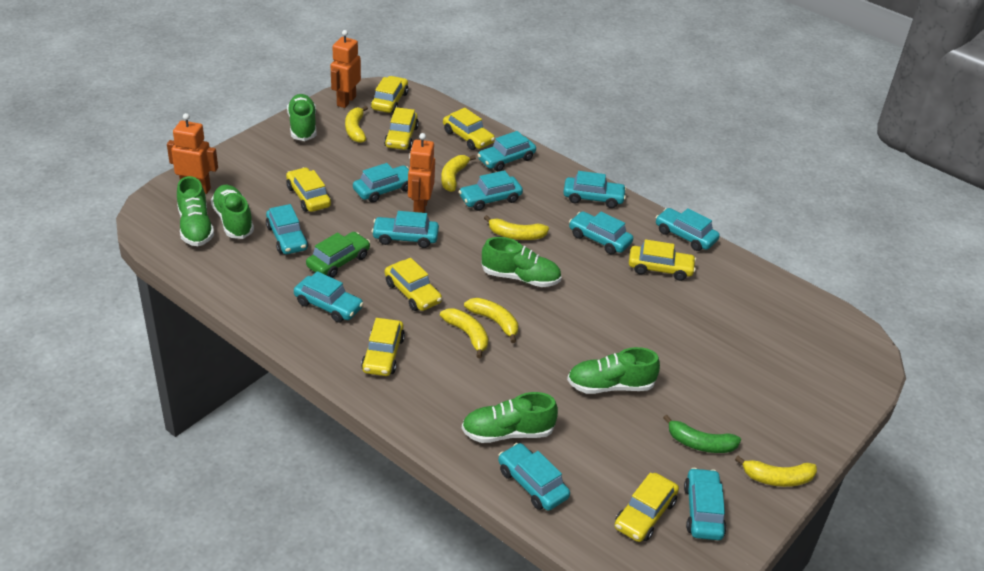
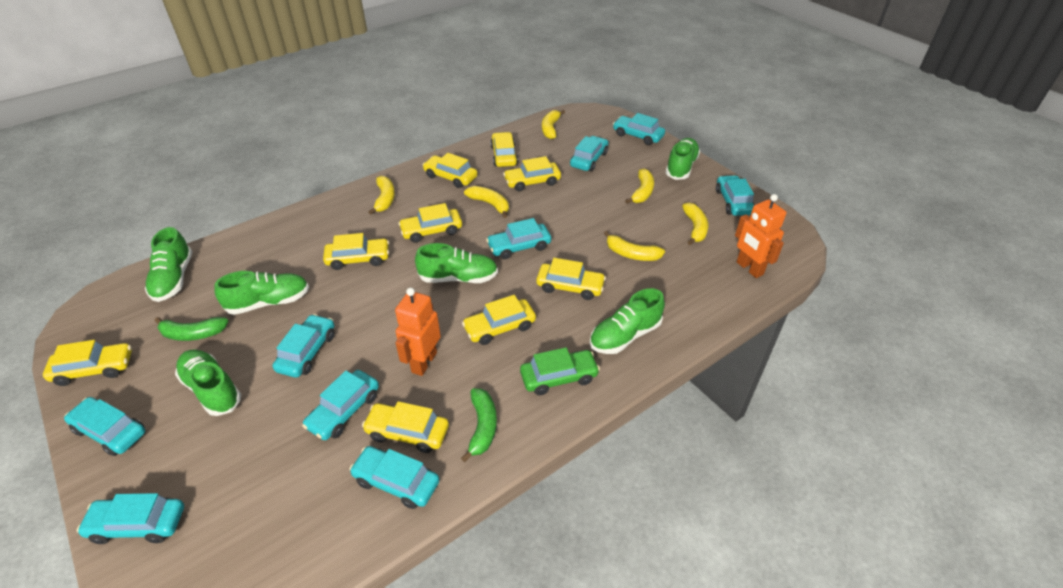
green banana: 1 -> 2
orange robot: 3 -> 2
turquoise car: 11 -> 9
yellow car: 8 -> 9

